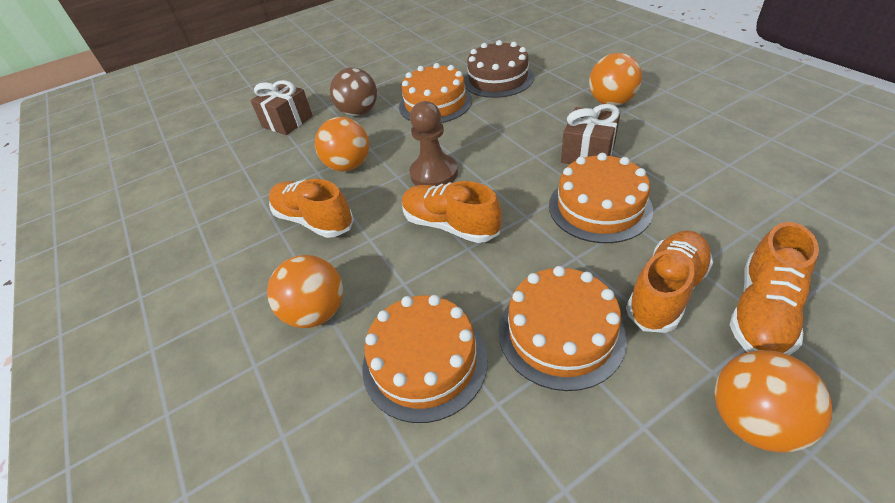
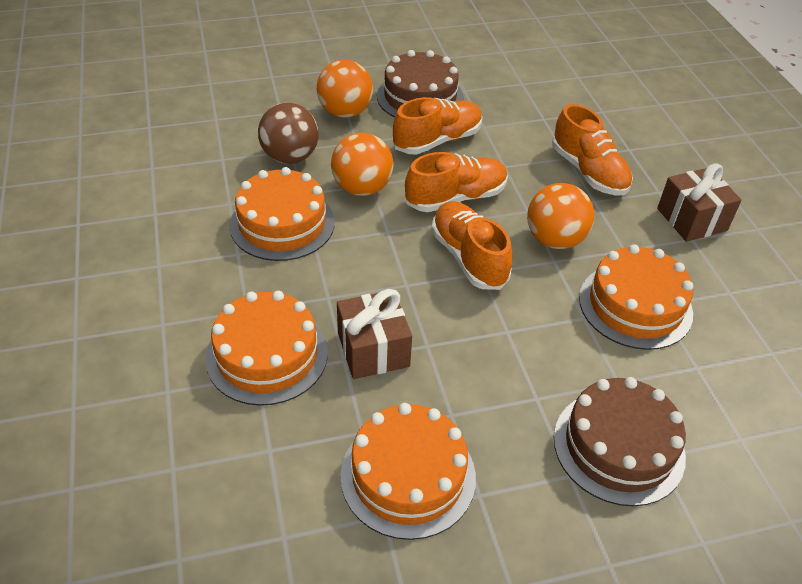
brown cake: 1 -> 2
brown pawn: 1 -> 0
orange ball: 4 -> 3

